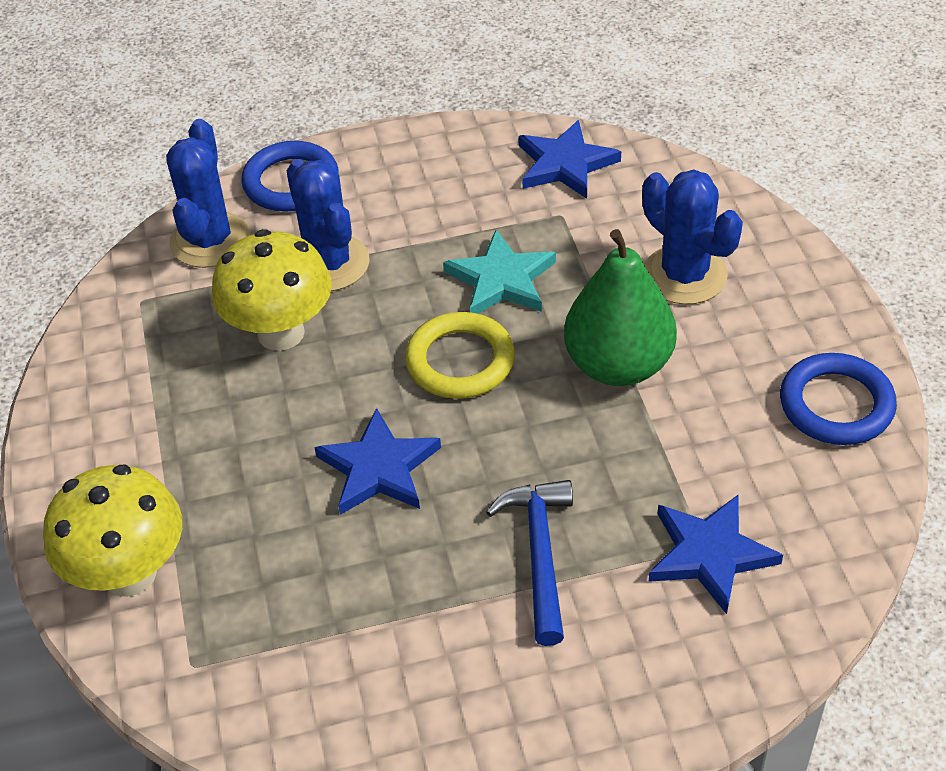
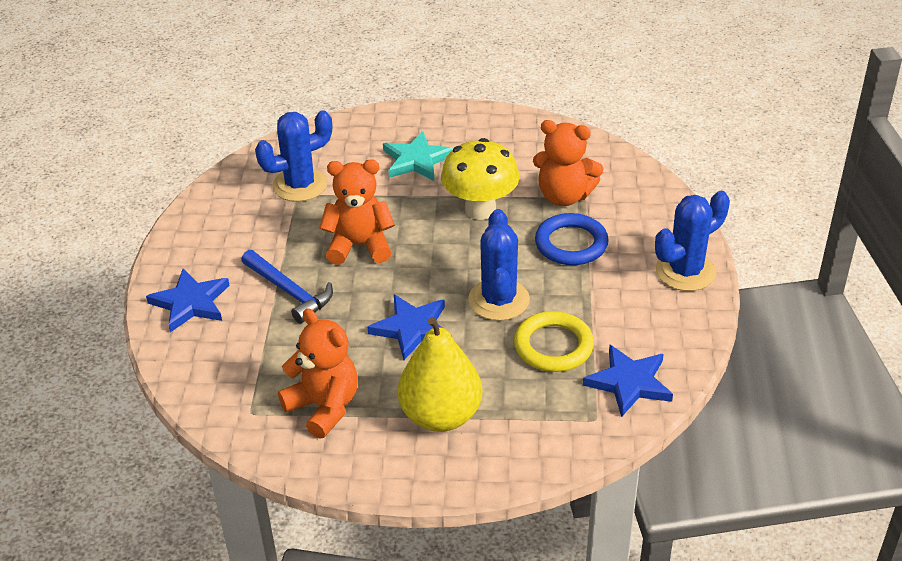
blue ring: 2 -> 1
green pear: 1 -> 0
orange teddy bear: 0 -> 3
yellow mushroom: 2 -> 1
yellow pear: 0 -> 1

